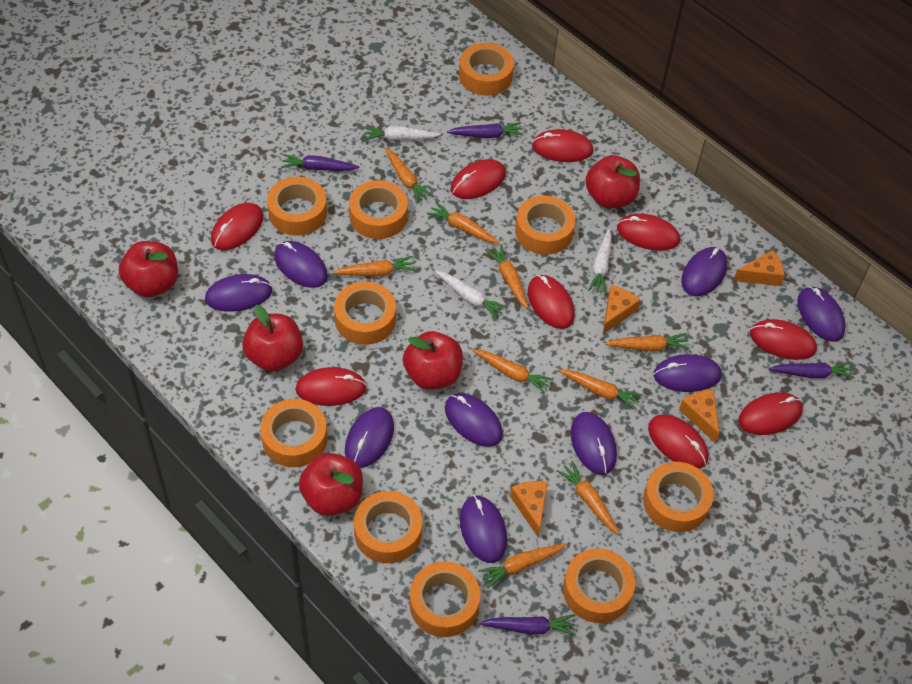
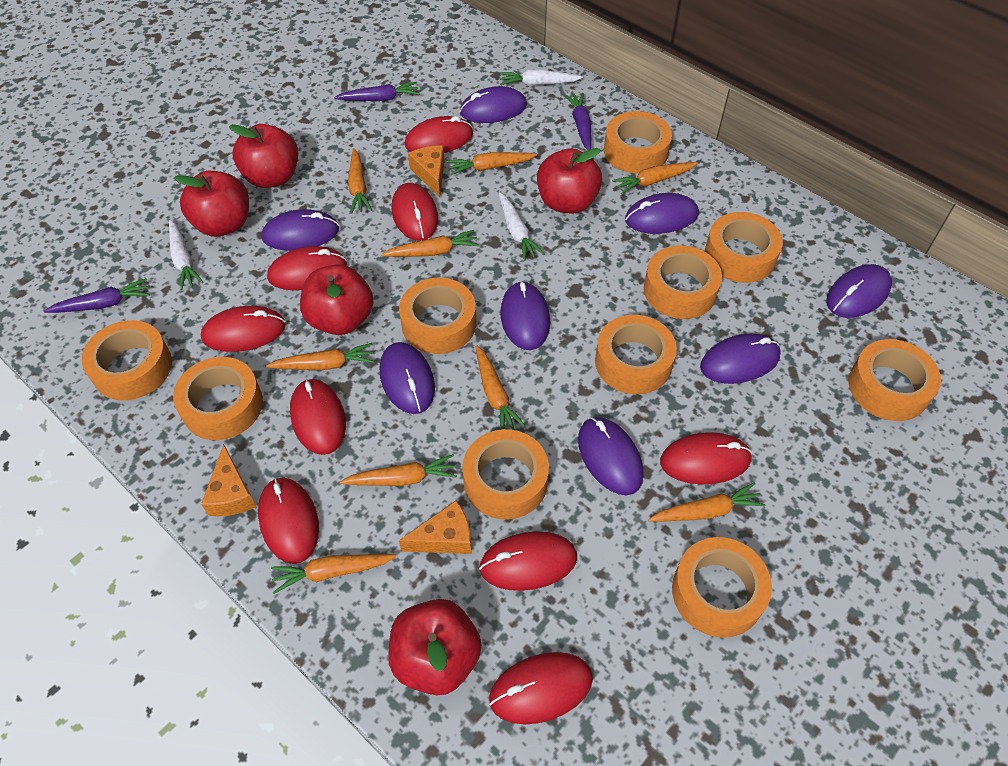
orange cheese: 4 -> 3
purple carrot: 4 -> 3
purple mouse: 9 -> 8

